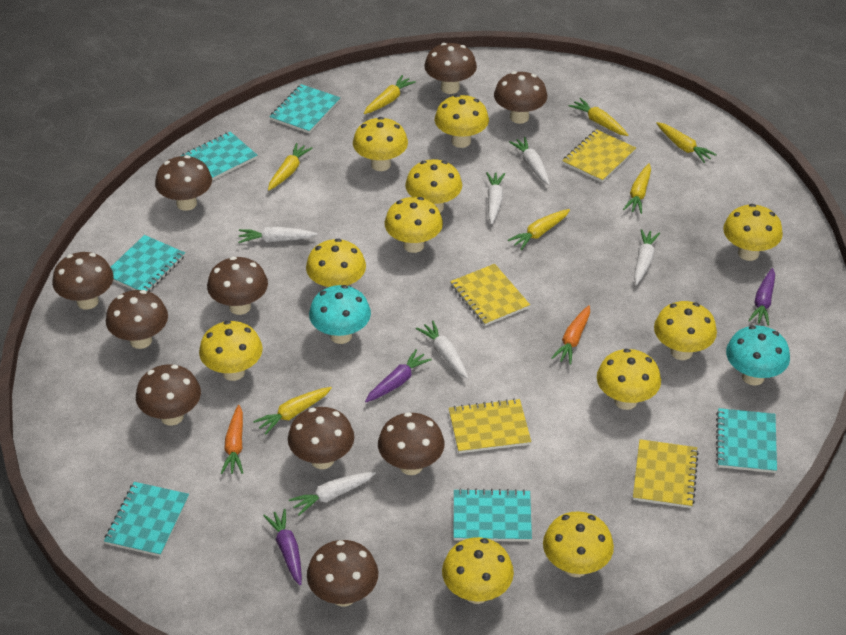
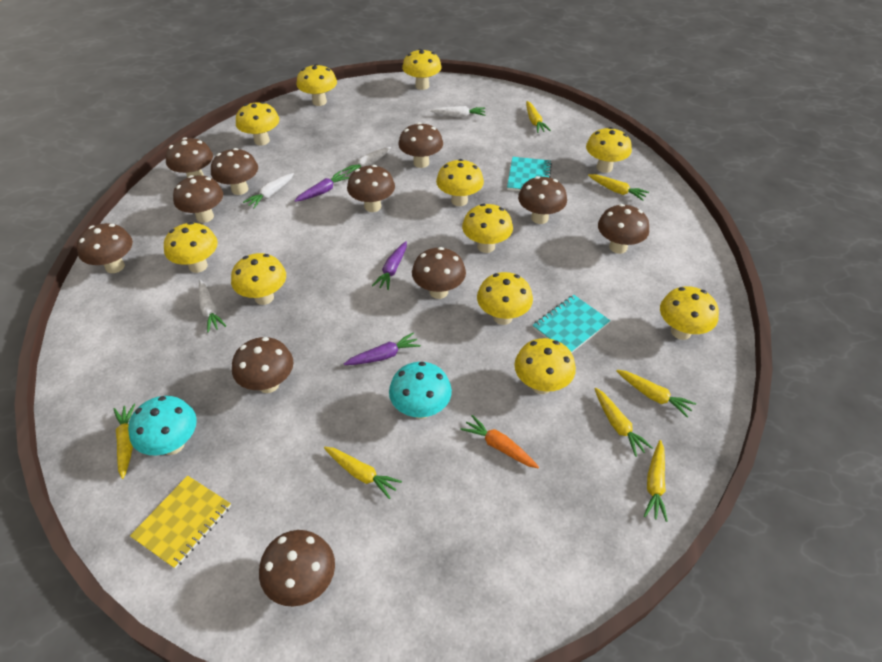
brown mushroom: 10 -> 11
orange carrot: 2 -> 1
turquoise notebook: 6 -> 2
white carrot: 6 -> 4
yellow notebook: 4 -> 1

